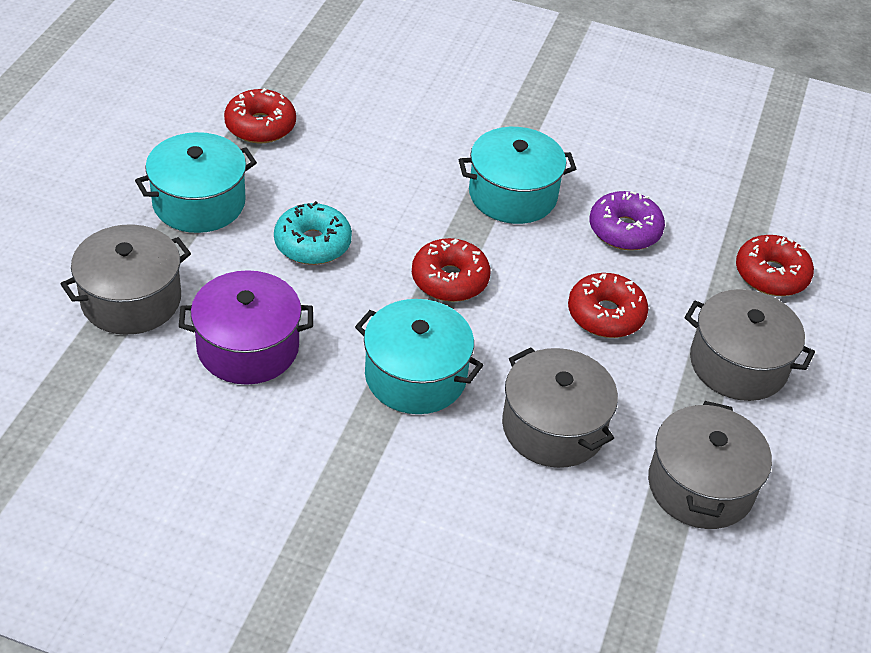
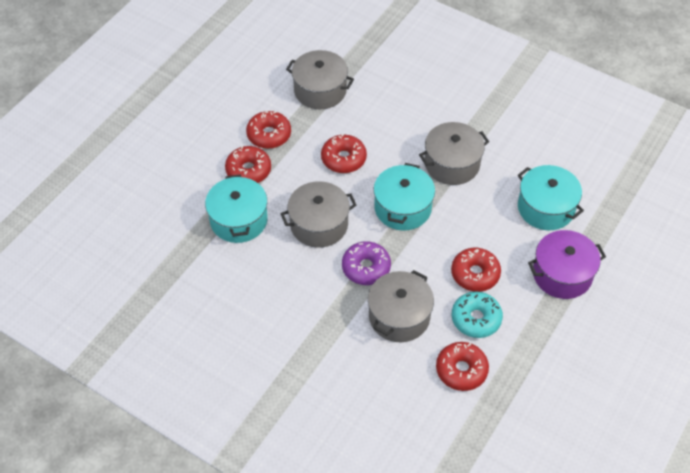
red donut: 4 -> 5

